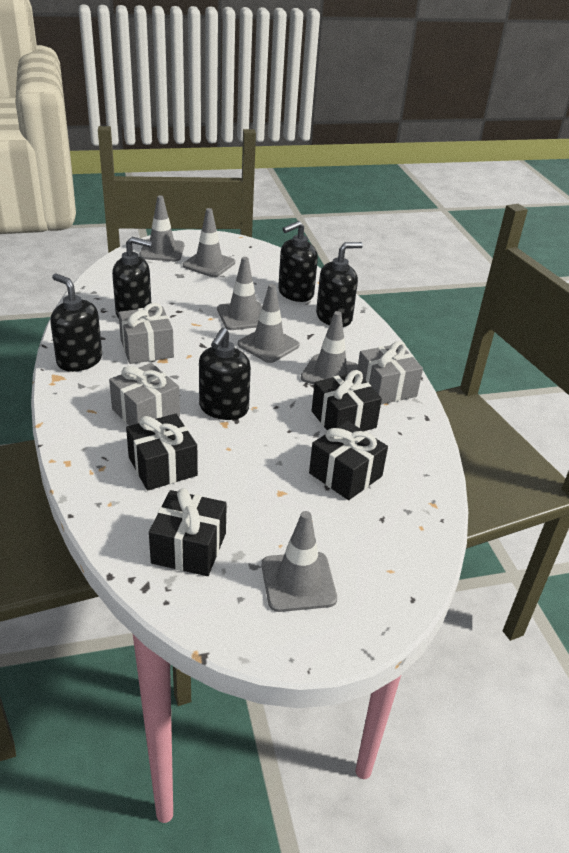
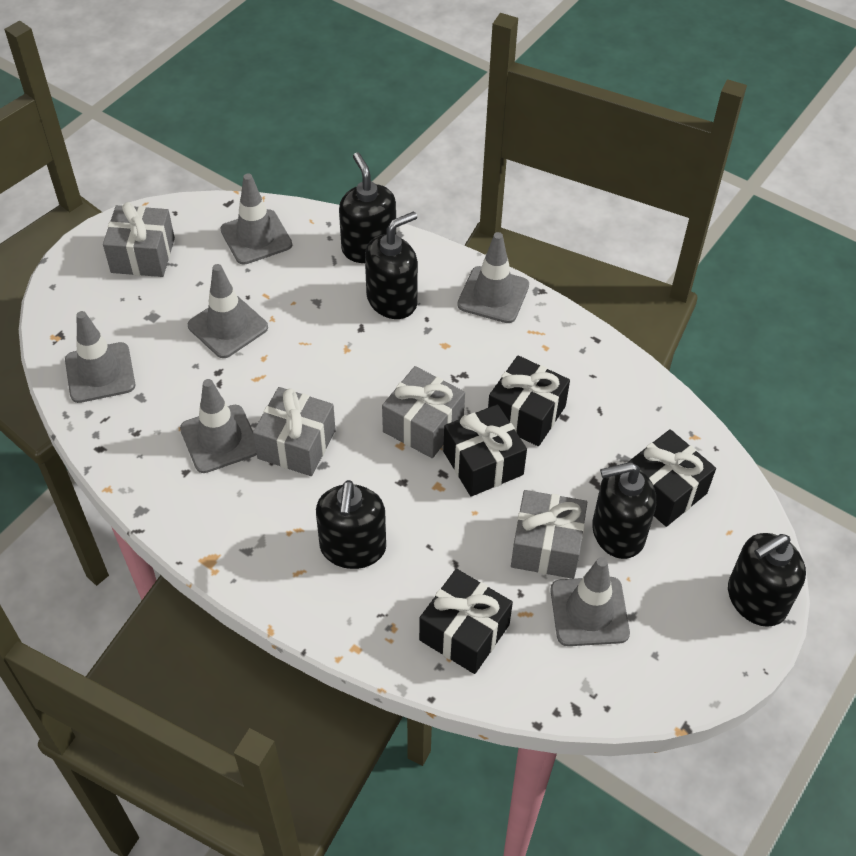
grey gift: 3 -> 4

